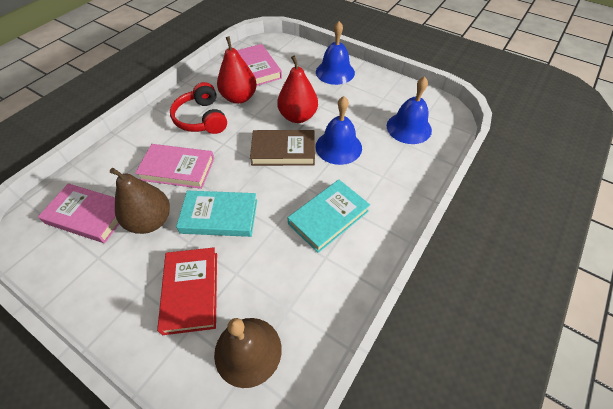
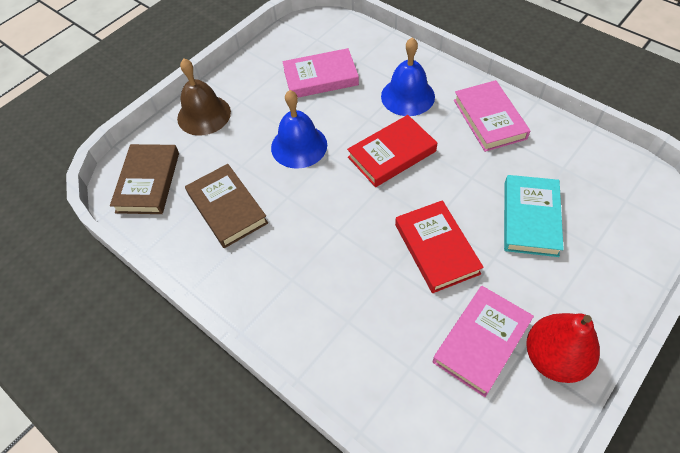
blue bell: 3 -> 2
brown book: 1 -> 2
brown pear: 1 -> 0
red book: 1 -> 2
red headphones: 1 -> 0
red pear: 2 -> 1
turquoise book: 2 -> 1

